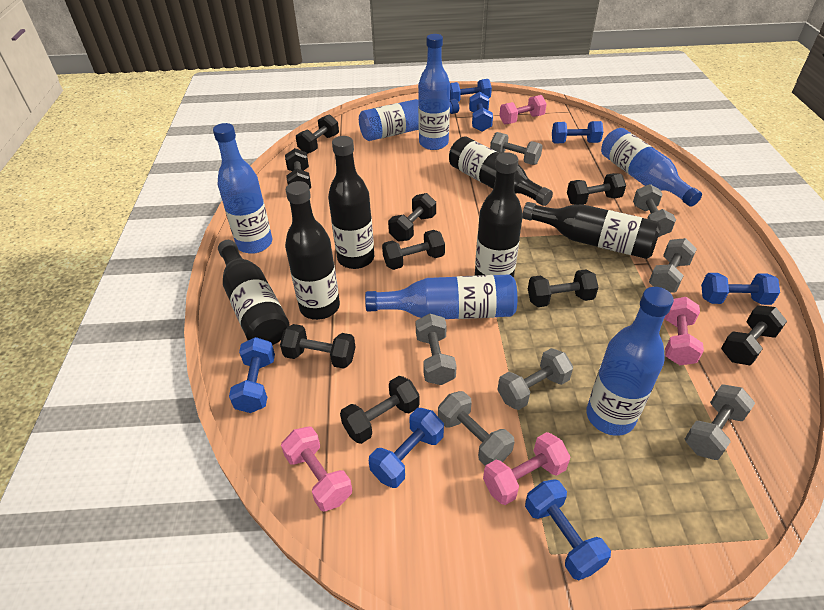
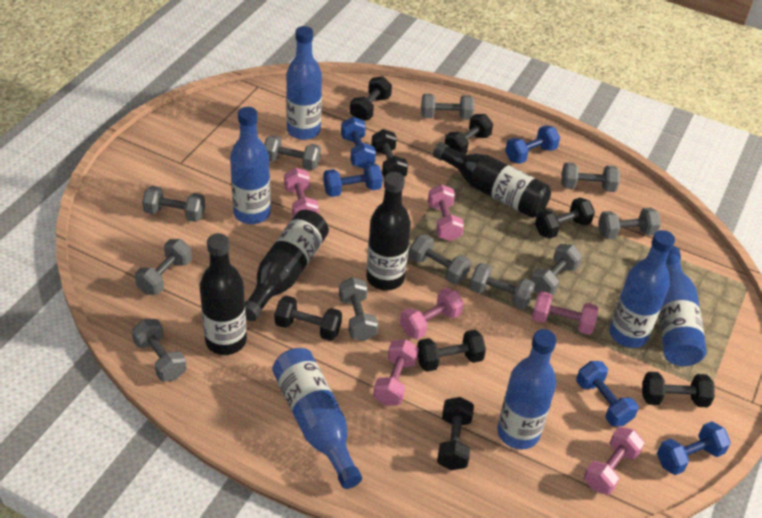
black bottle: 6 -> 4
black dumbbell: 9 -> 8
blue dumbbell: 7 -> 5
grey dumbbell: 7 -> 11
pink dumbbell: 4 -> 6

